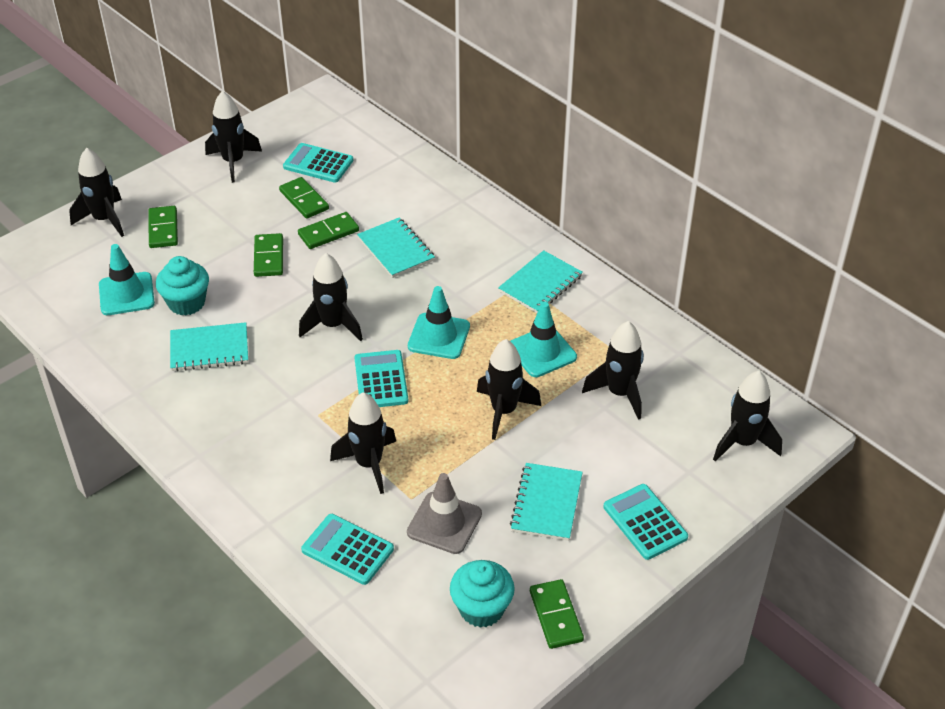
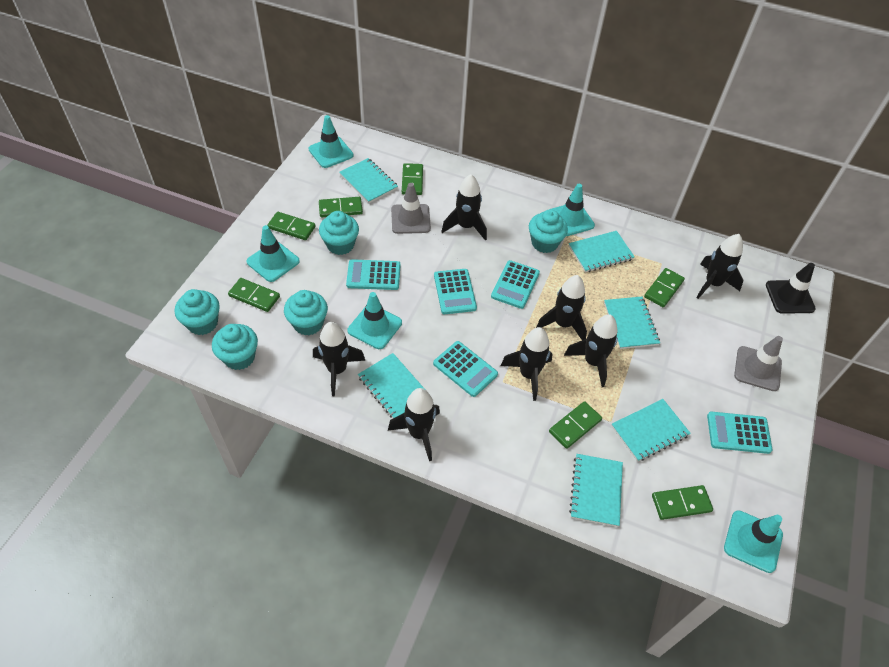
black traffic cone: 0 -> 1
green domino: 5 -> 7
grey traffic cone: 1 -> 2
turquoise calculator: 4 -> 5
turquoise cupcake: 2 -> 5
turquoise notebook: 4 -> 6
turquoise traffic cone: 3 -> 5

